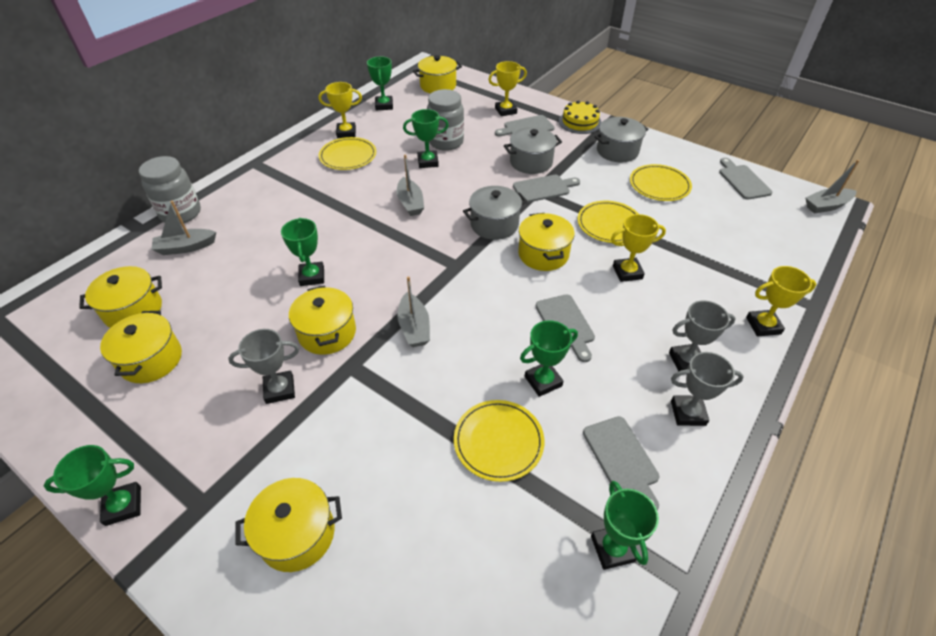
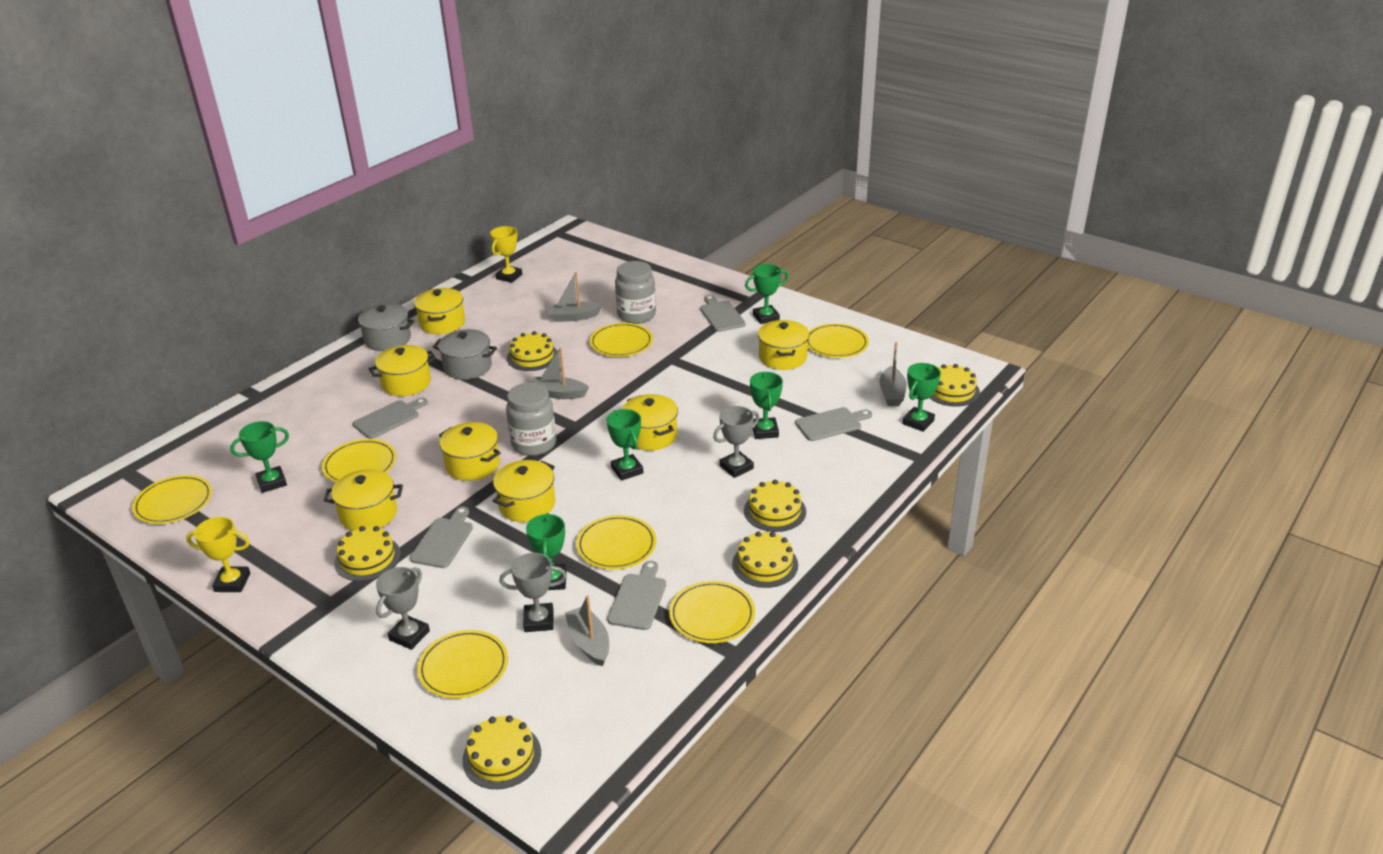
grey pot: 3 -> 2
yellow cake: 1 -> 6
yellow plate: 4 -> 7
yellow pot: 6 -> 7
yellow trophy: 4 -> 2

